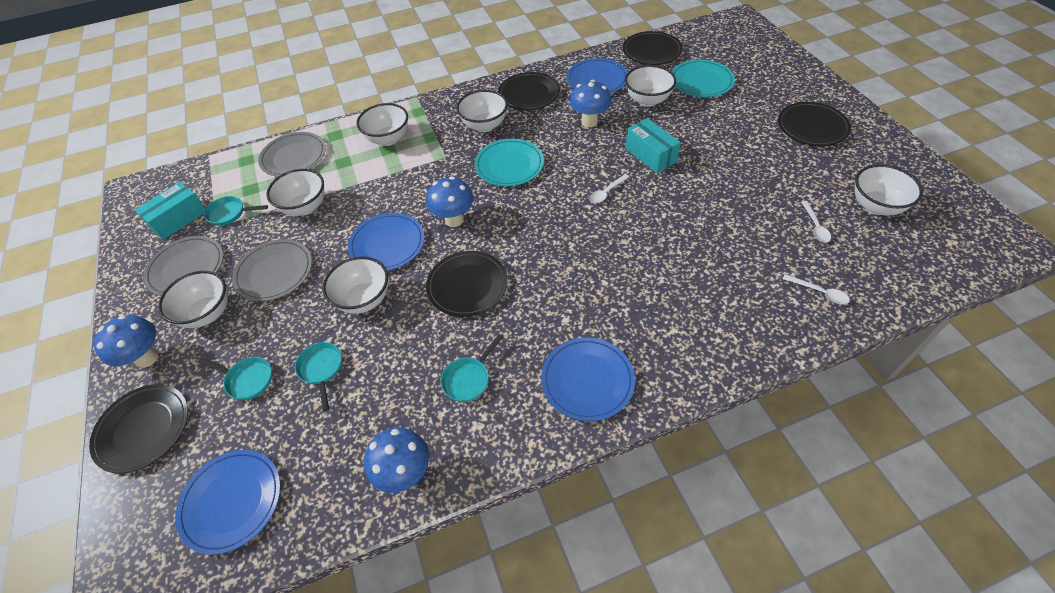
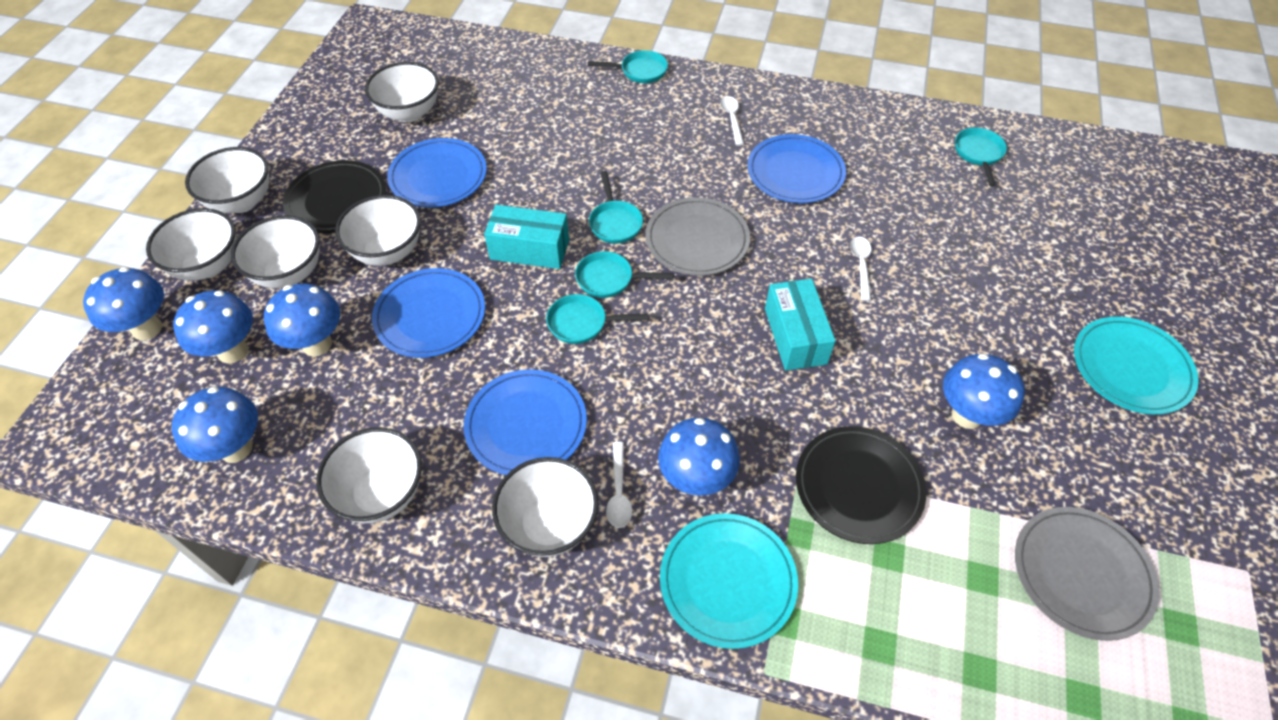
black plate: 5 -> 2
blue mushroom: 4 -> 6
grey plate: 3 -> 2
turquoise pan: 4 -> 5

